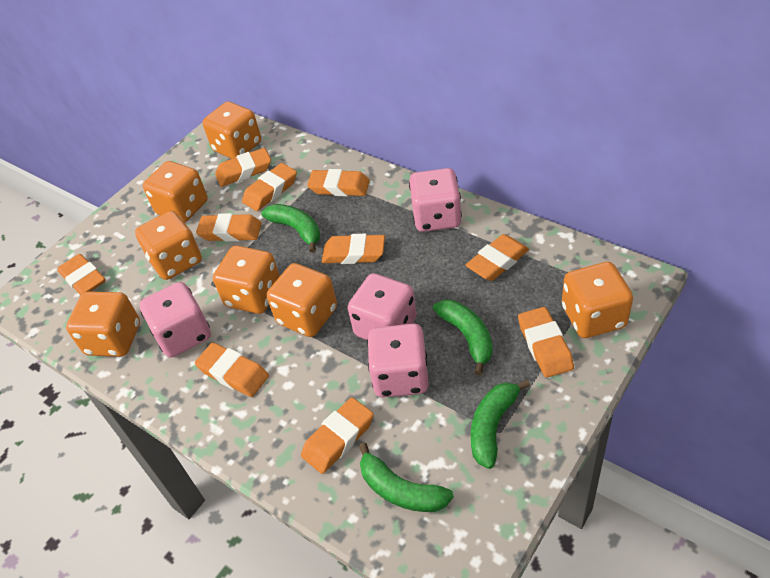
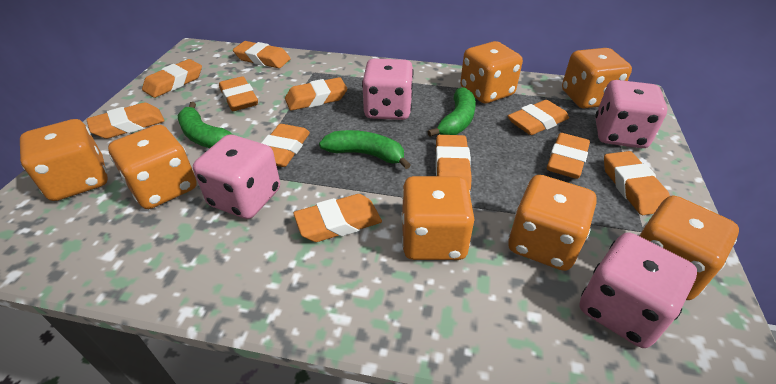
green banana: 4 -> 3
orange eraser: 10 -> 11

